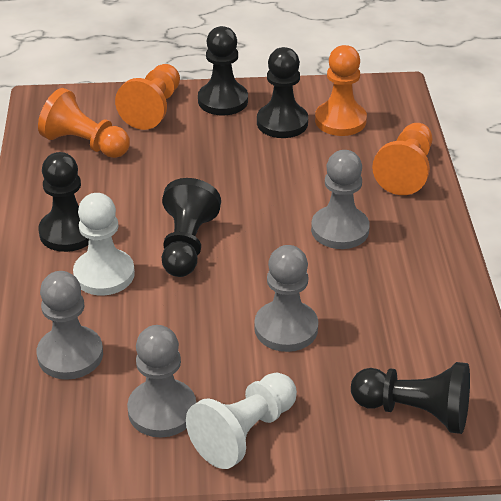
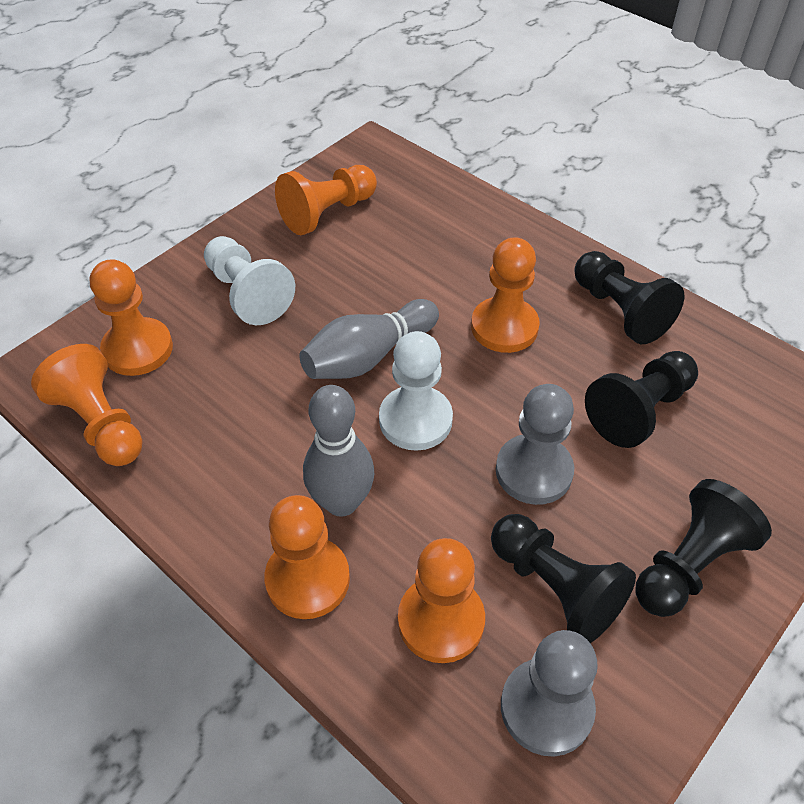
black pawn: 5 -> 4
grey bowling pin: 0 -> 2
grey pawn: 4 -> 2
orange pawn: 4 -> 6

